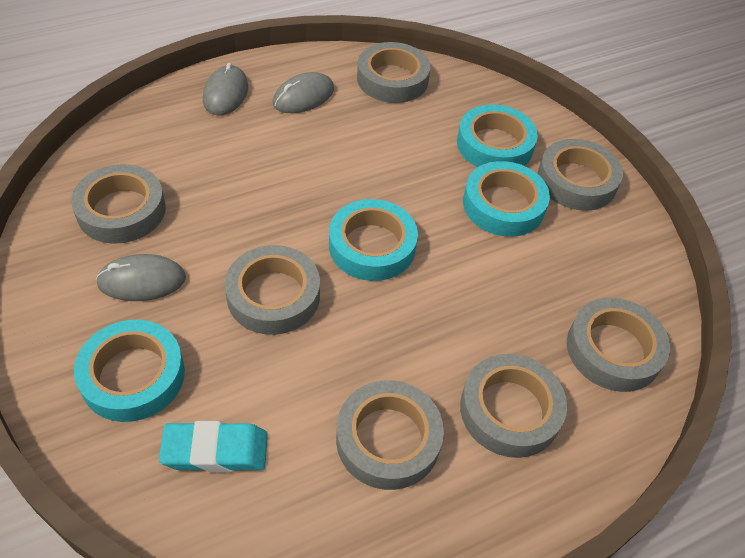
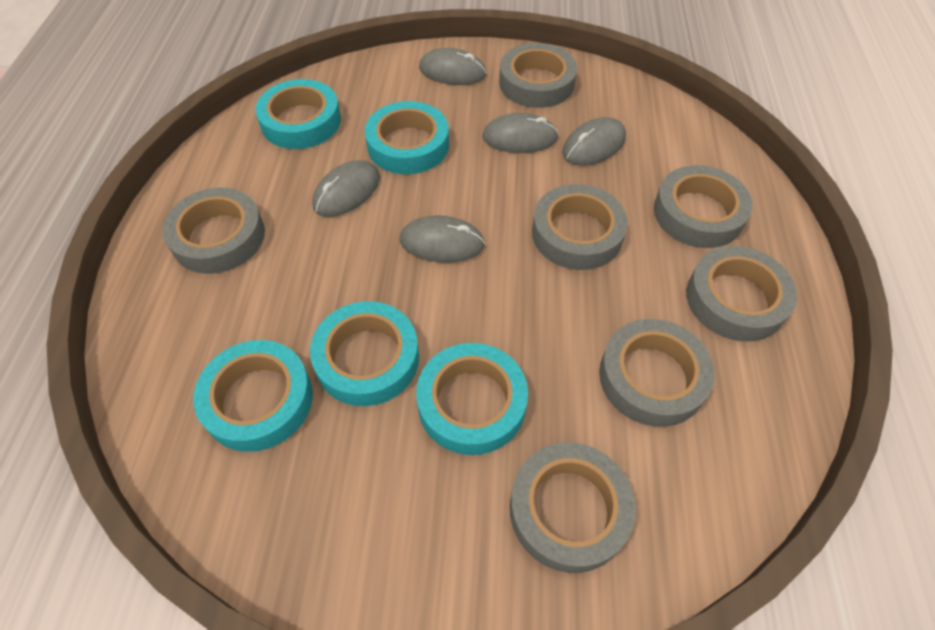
grey mouse: 3 -> 5
turquoise eraser: 1 -> 0
turquoise tape: 4 -> 5

